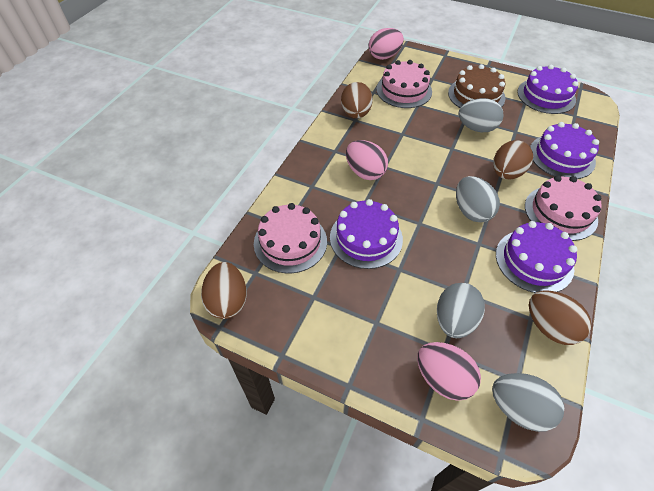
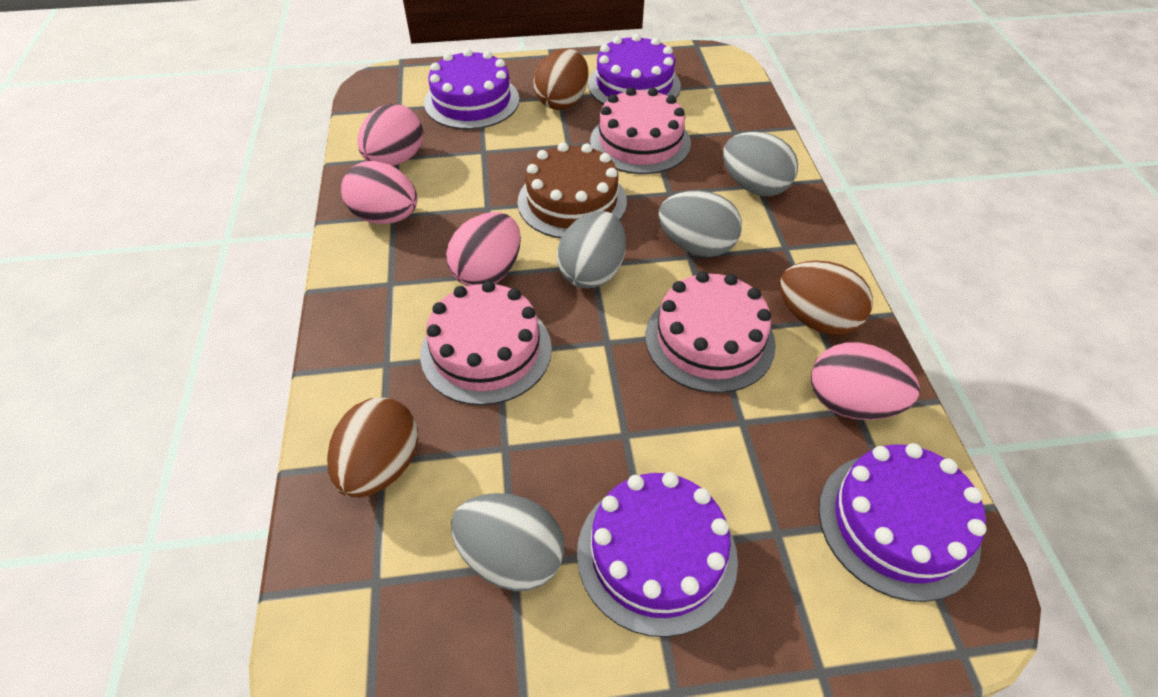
brown egg: 4 -> 3
pink egg: 3 -> 4

